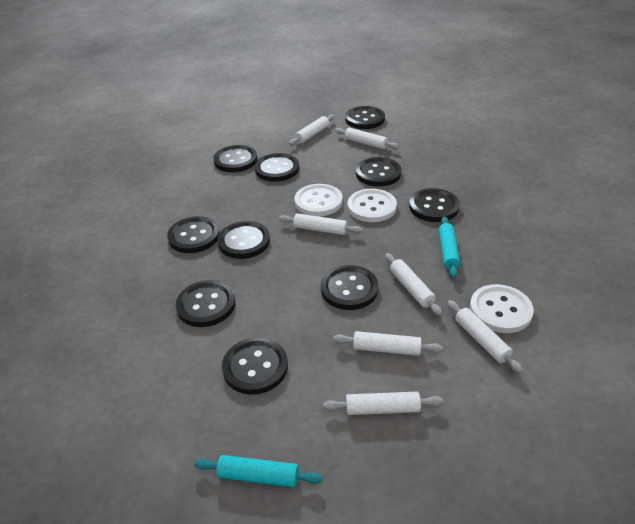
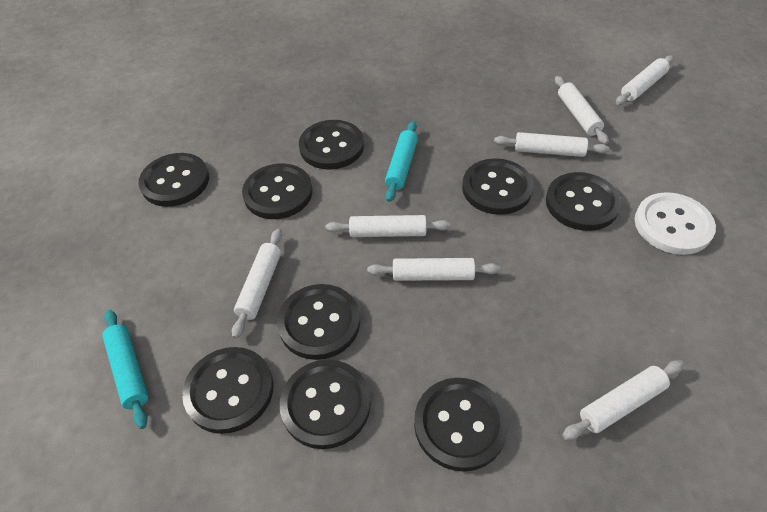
black button: 10 -> 9
white button: 3 -> 1

